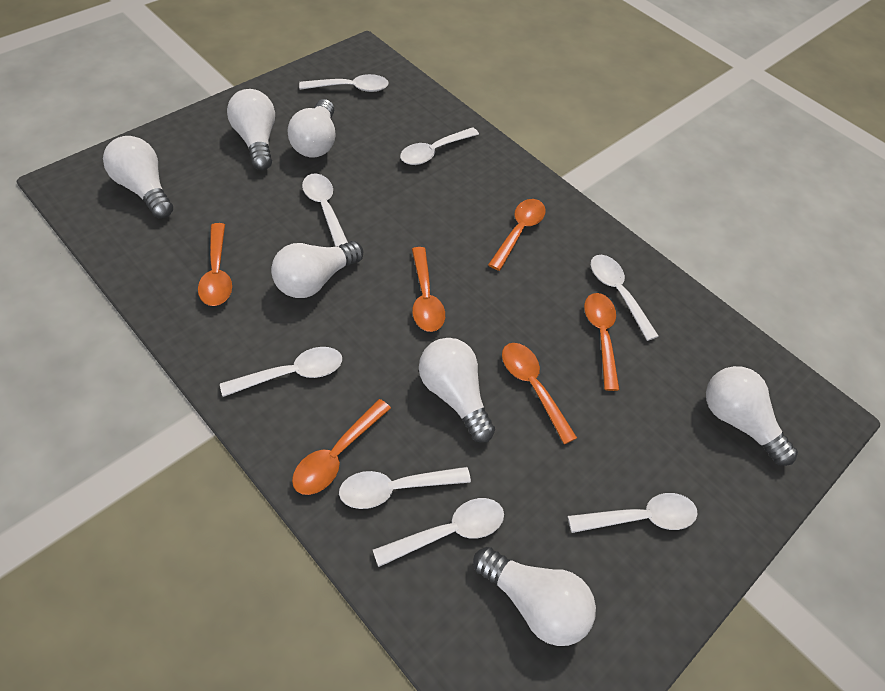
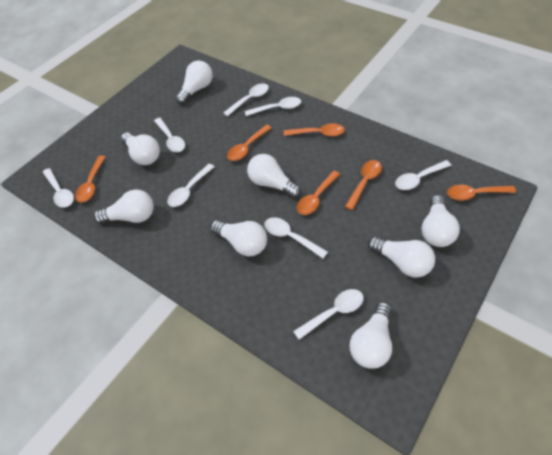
white light bulb: 7 -> 8

